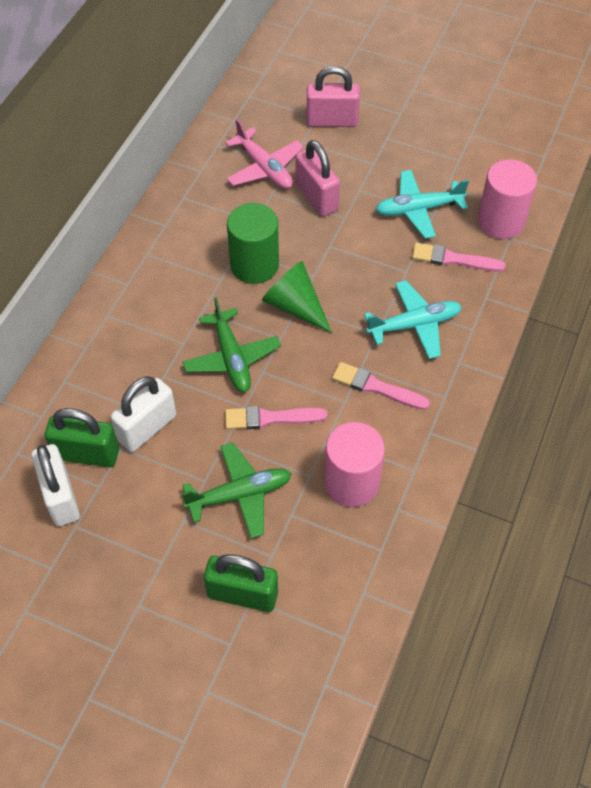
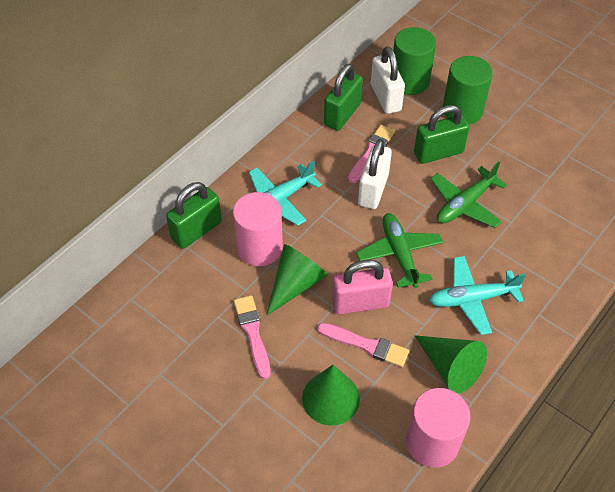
green cone: 1 -> 3
green cylinder: 1 -> 2
green padlock: 2 -> 3
pink padlock: 2 -> 1
pink plane: 1 -> 0

